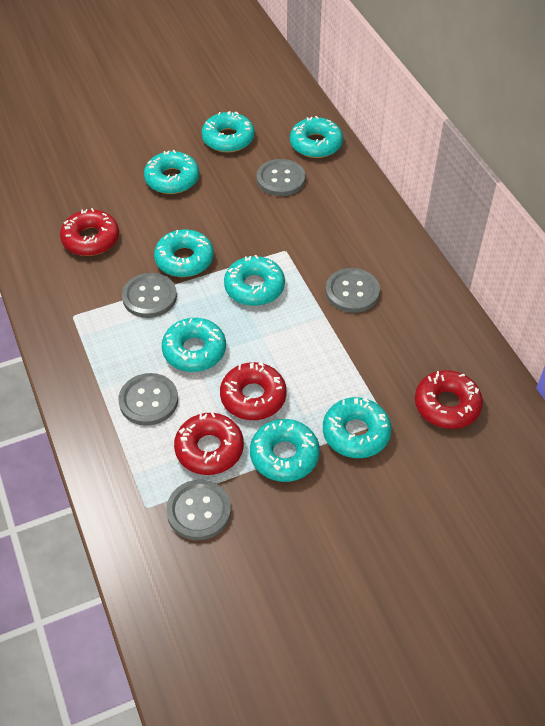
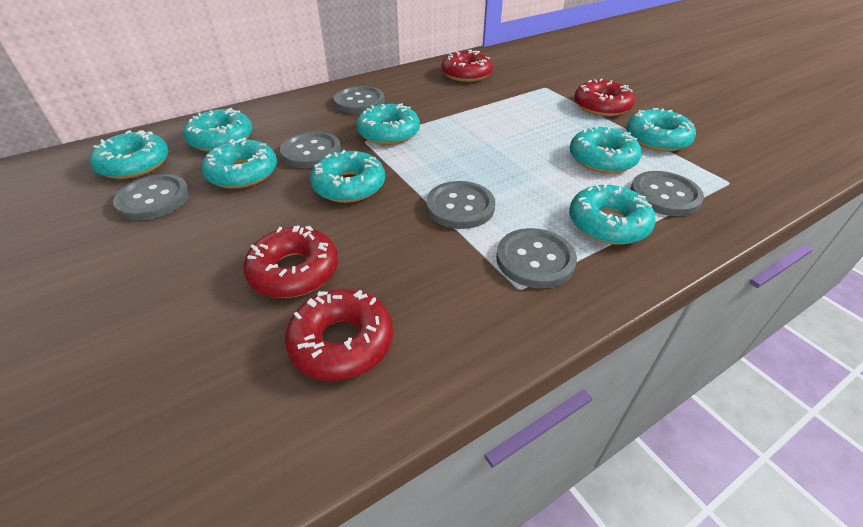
grey button: 5 -> 6

